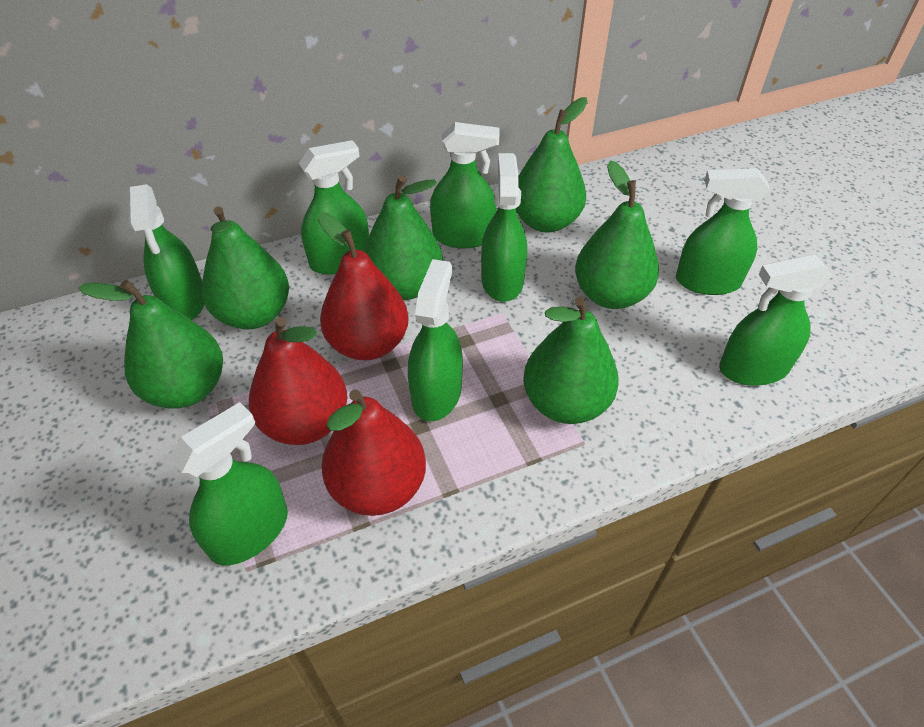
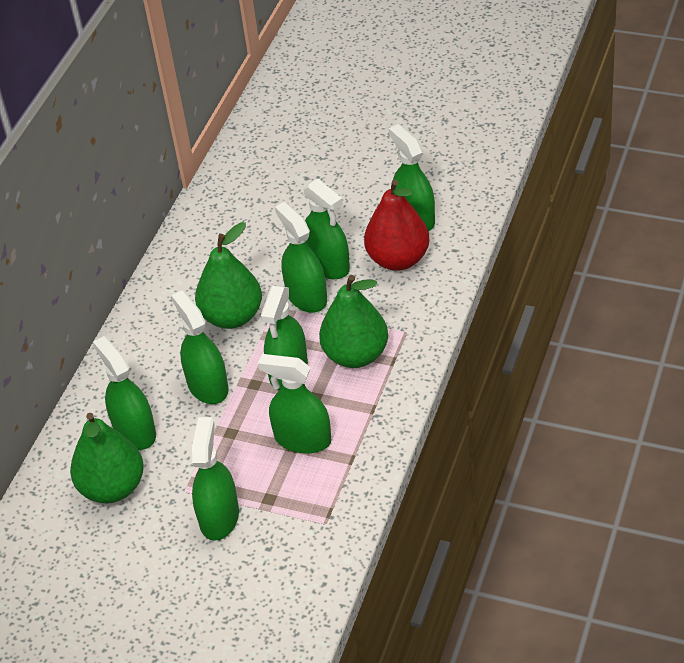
green pear: 6 -> 3
red pear: 3 -> 1

